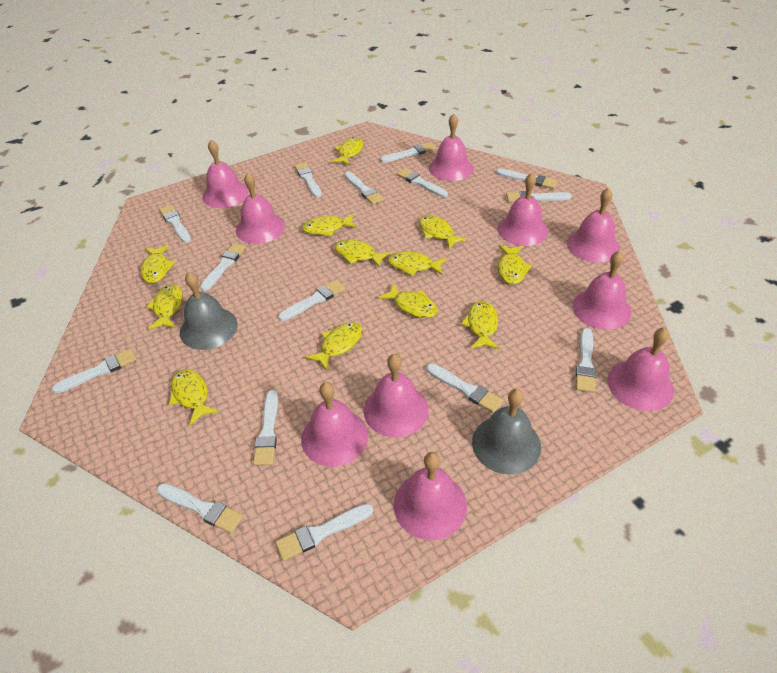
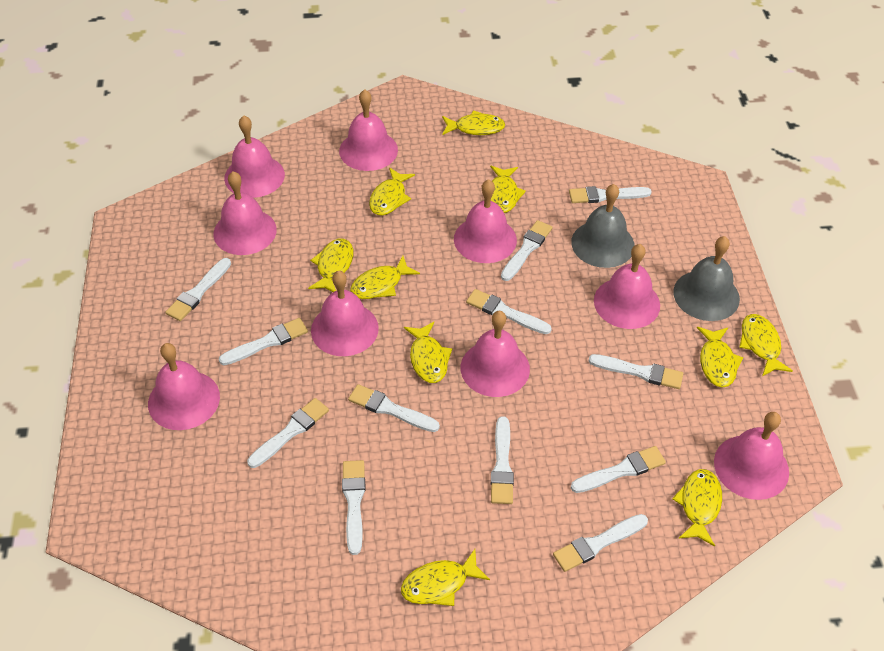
pink bell: 10 -> 9
white brush: 15 -> 12
yellow fish: 12 -> 10

